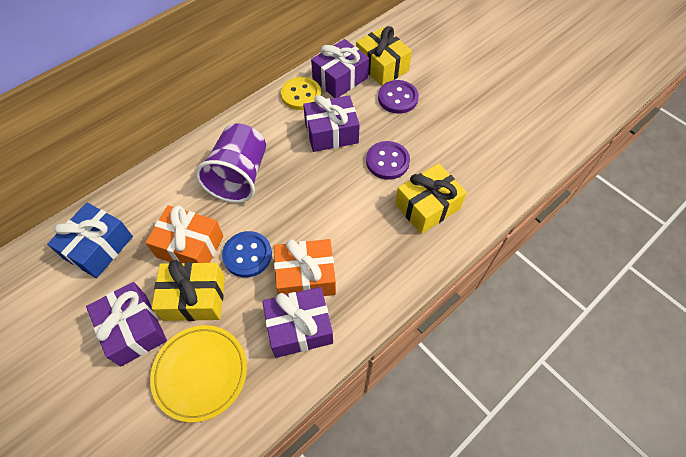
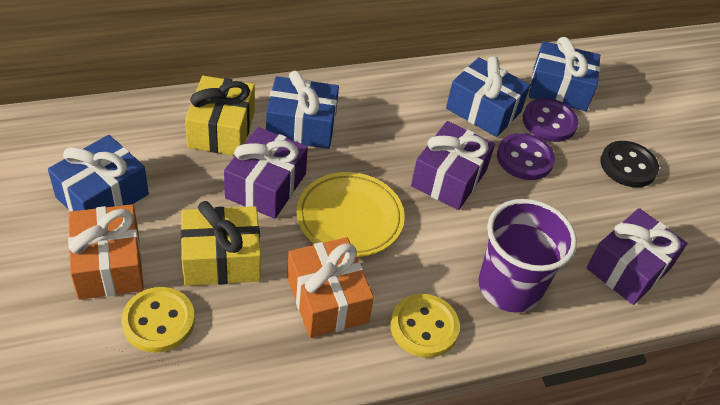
black button: 0 -> 1
blue button: 1 -> 0
blue gift: 1 -> 4
purple gift: 4 -> 3
yellow button: 1 -> 2
yellow gift: 3 -> 2

